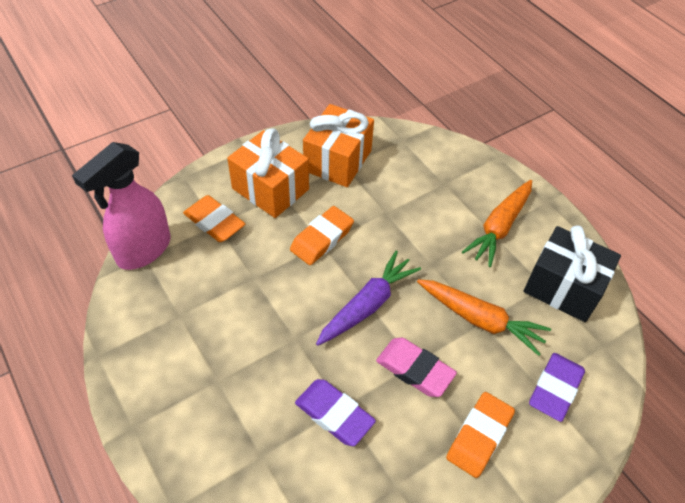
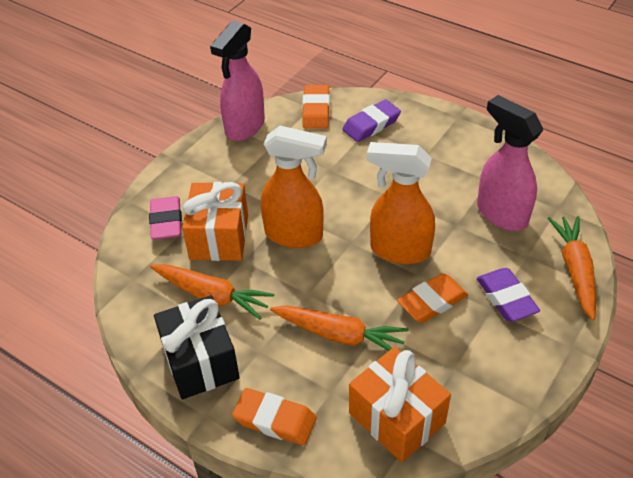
orange carrot: 2 -> 3
orange spray bottle: 0 -> 2
pink spray bottle: 1 -> 2
purple carrot: 1 -> 0

